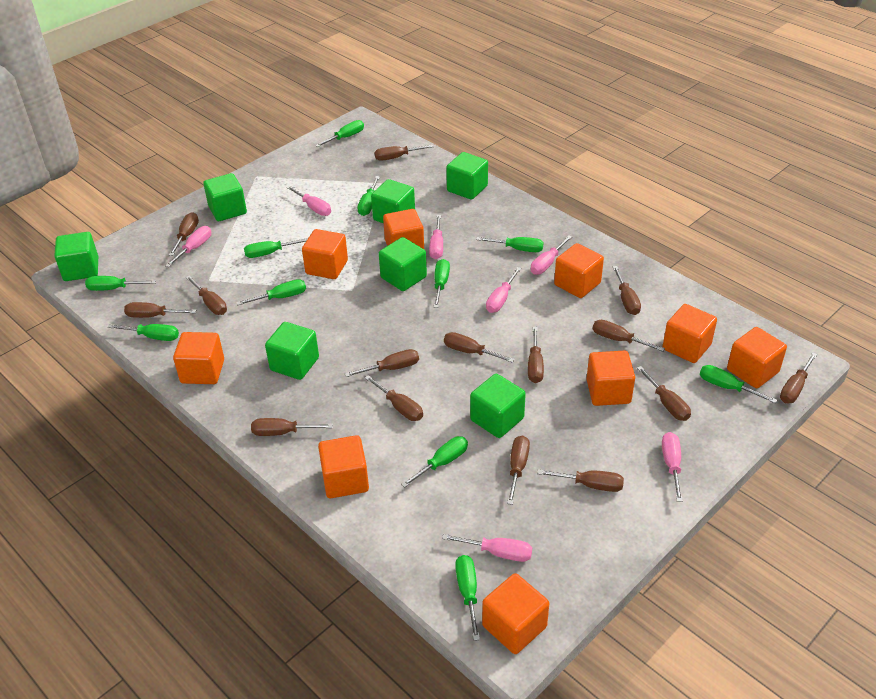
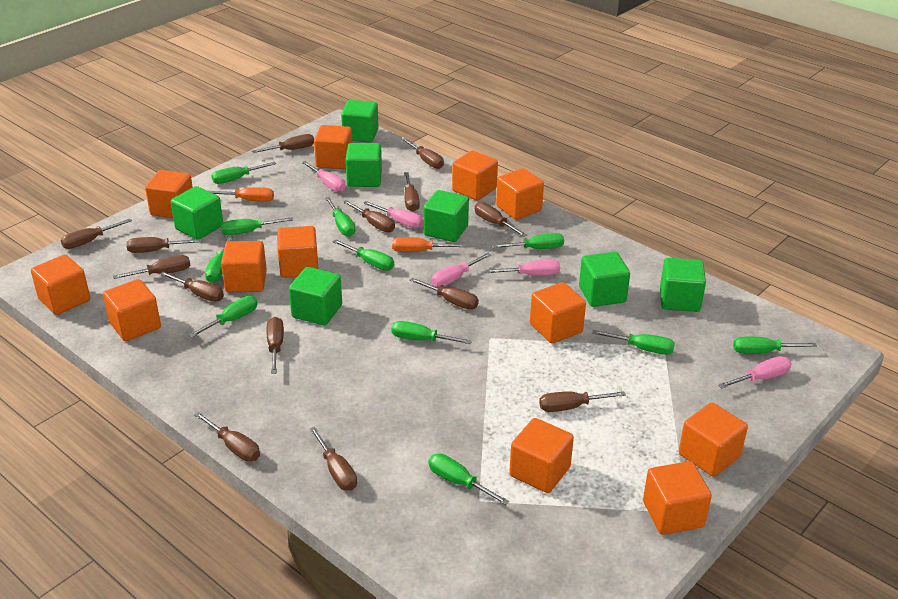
brown screwdriver: 15 -> 14
orange cube: 9 -> 12
orange screwdriver: 0 -> 2
pink screwdriver: 7 -> 5

